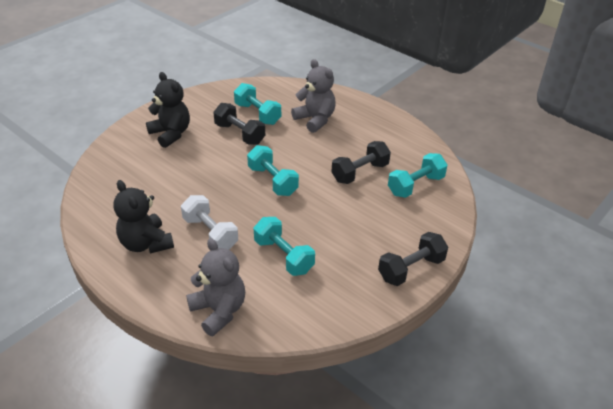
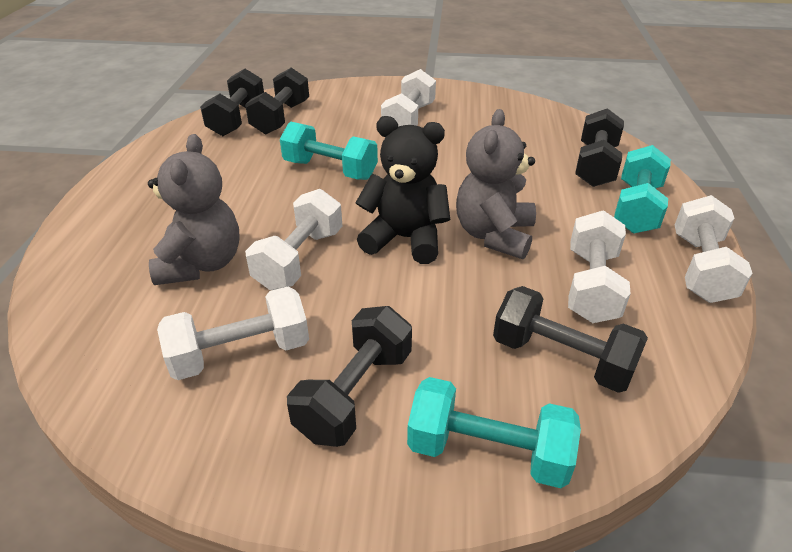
black dumbbell: 3 -> 5
black teddy bear: 2 -> 1
turquoise dumbbell: 4 -> 3
white dumbbell: 1 -> 5

